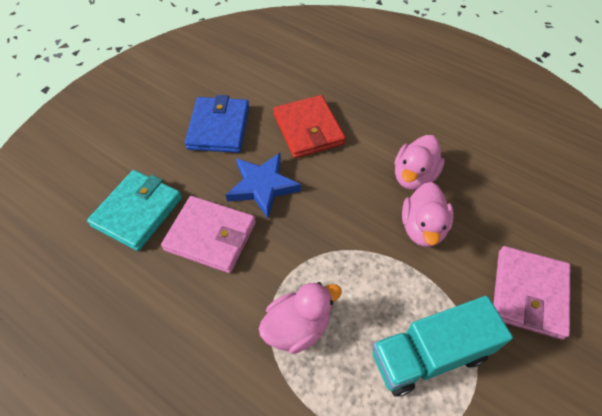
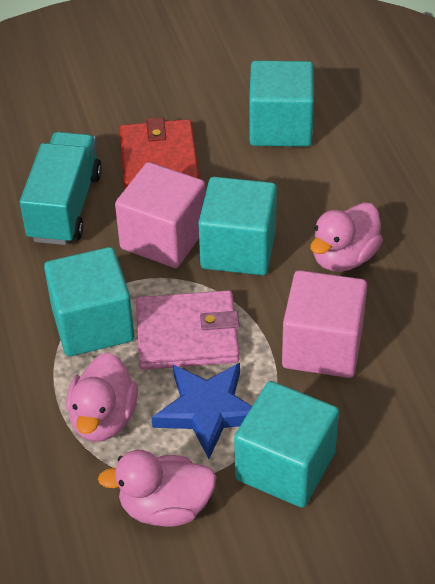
blue wallet: 1 -> 0
pink cube: 0 -> 2
pink wallet: 2 -> 1
turquoise cube: 0 -> 4
turquoise wallet: 1 -> 0

